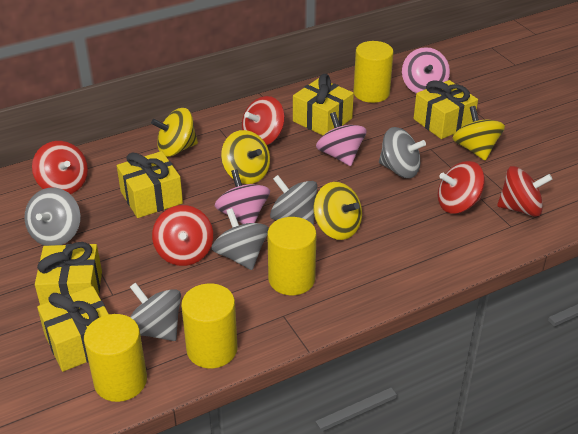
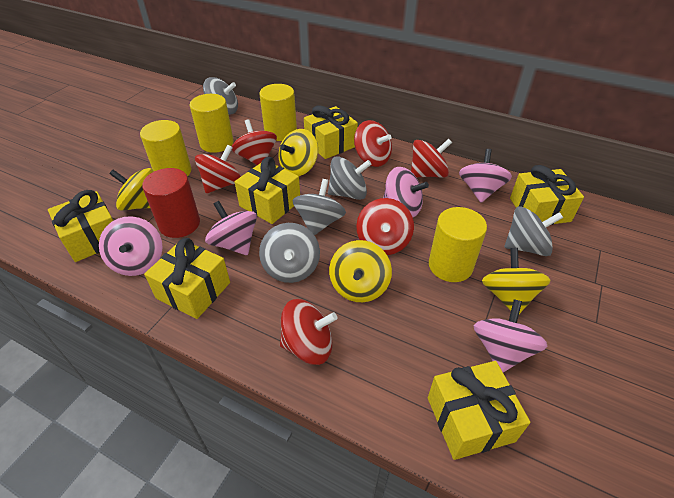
pink spinning top: 3 -> 5
red cylinder: 0 -> 1
red spinning top: 5 -> 6
yellow gift: 5 -> 6

